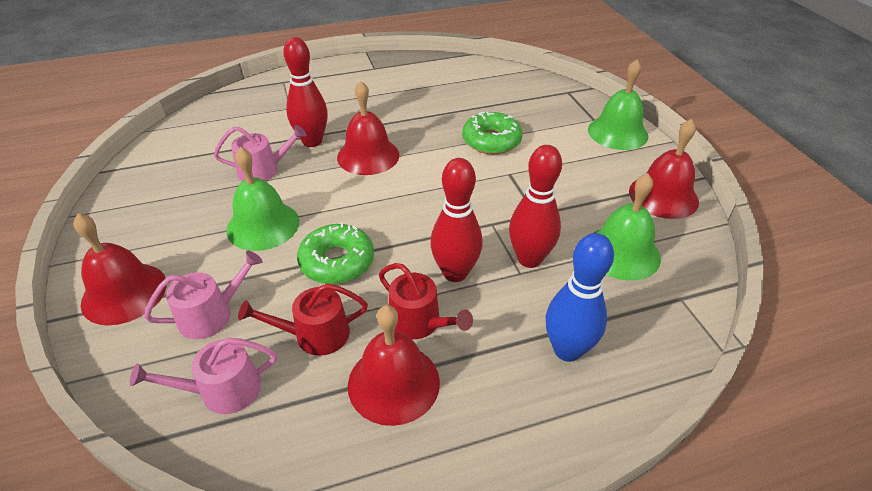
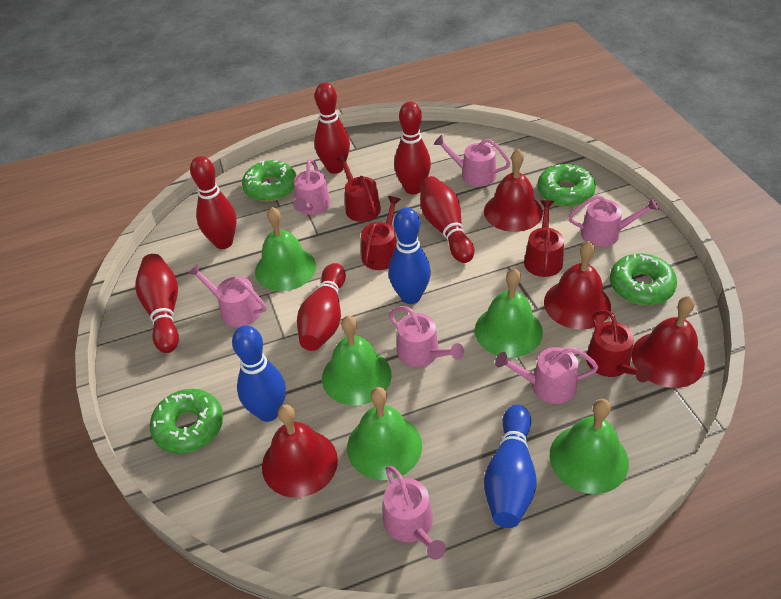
blue bowling pin: 1 -> 3
green bell: 3 -> 5
green donut: 2 -> 4
pink watering can: 3 -> 7
red bowling pin: 3 -> 6
red watering can: 2 -> 4

